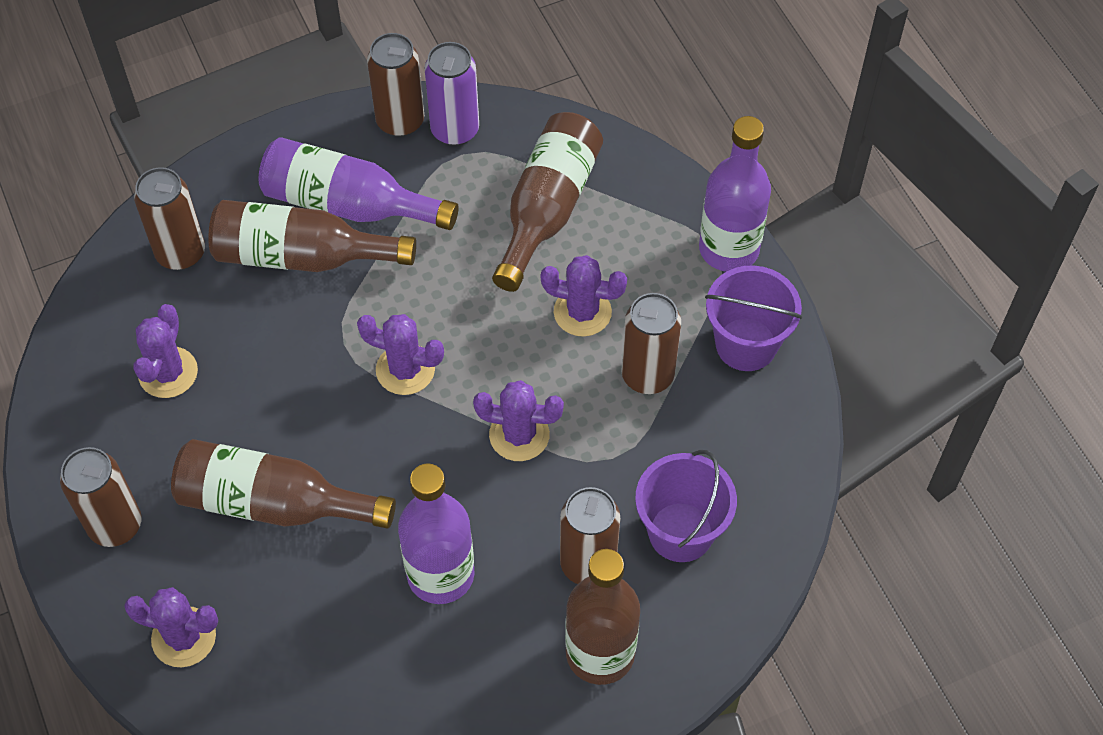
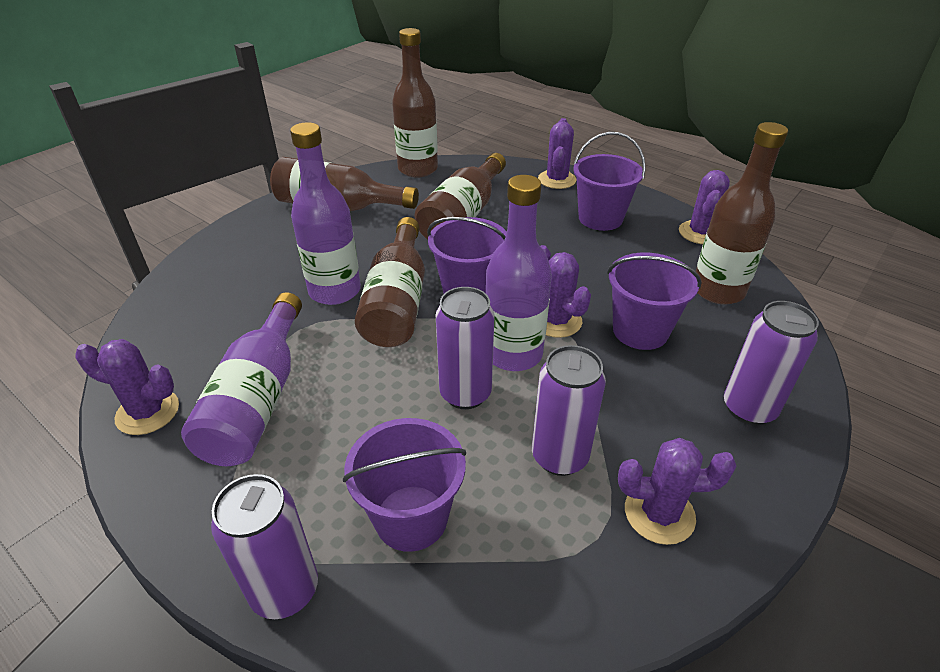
brown bottle: 4 -> 5
brown can: 5 -> 0
purple bucket: 2 -> 4
purple can: 1 -> 4

